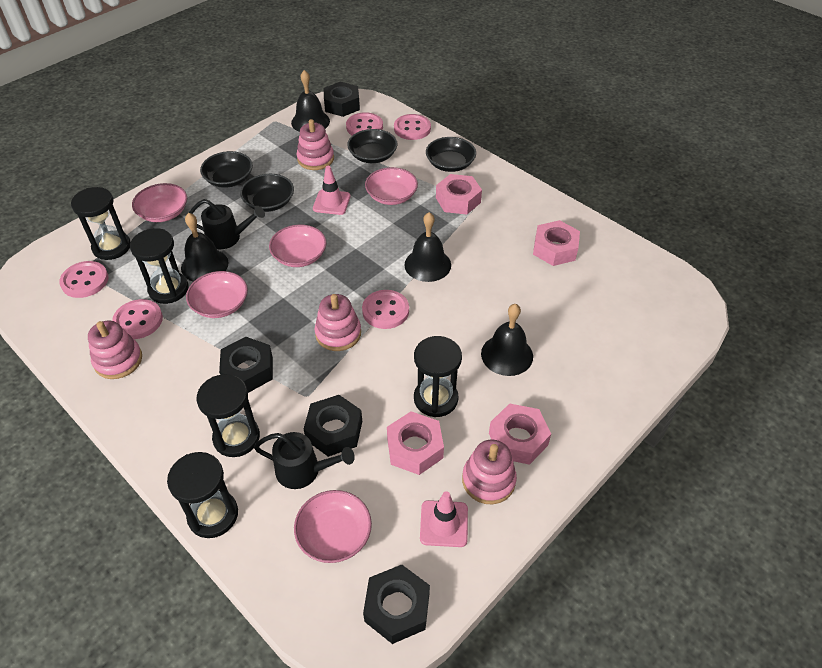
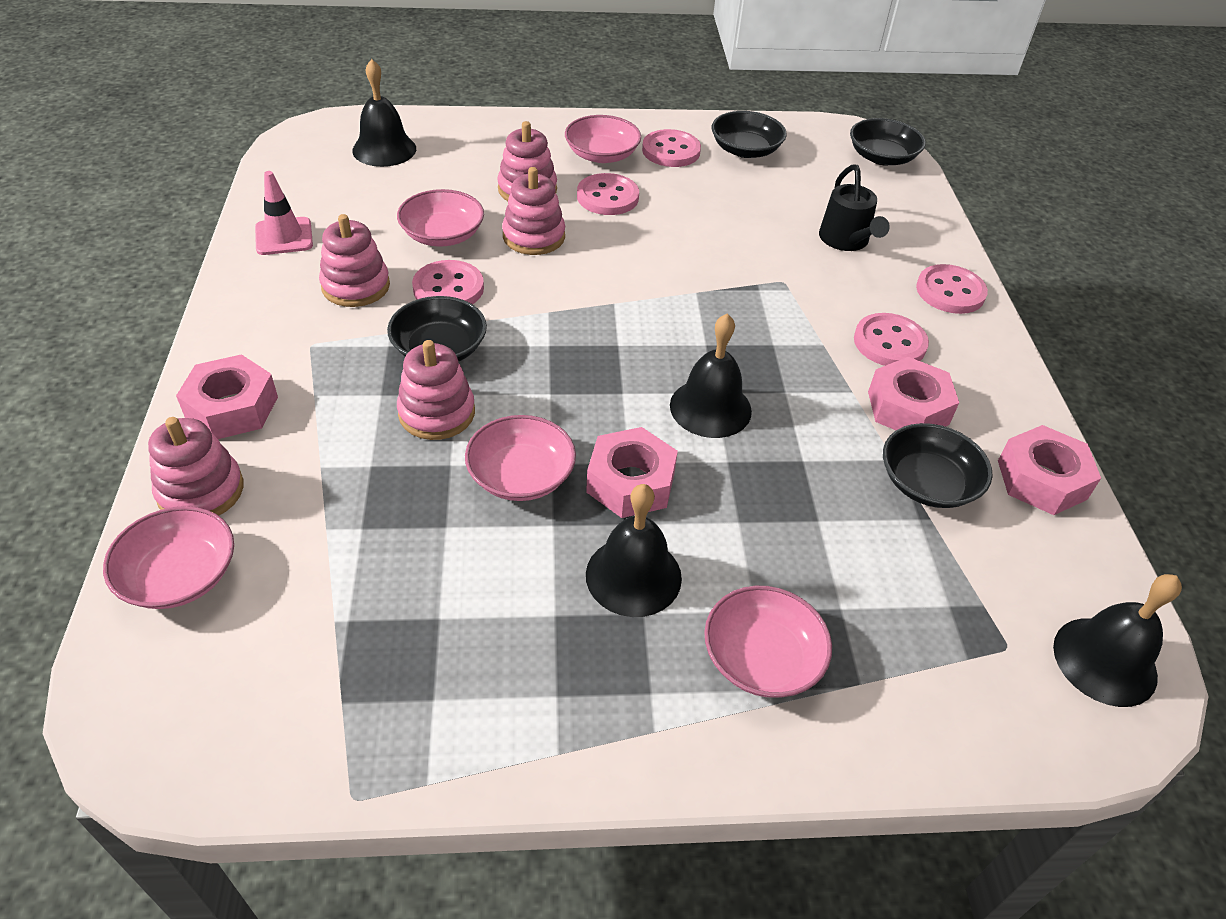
black hourglass: 5 -> 0
black nut: 4 -> 0
black watering can: 2 -> 1
pink stacking toy: 4 -> 5
pink traffic cone: 2 -> 1

